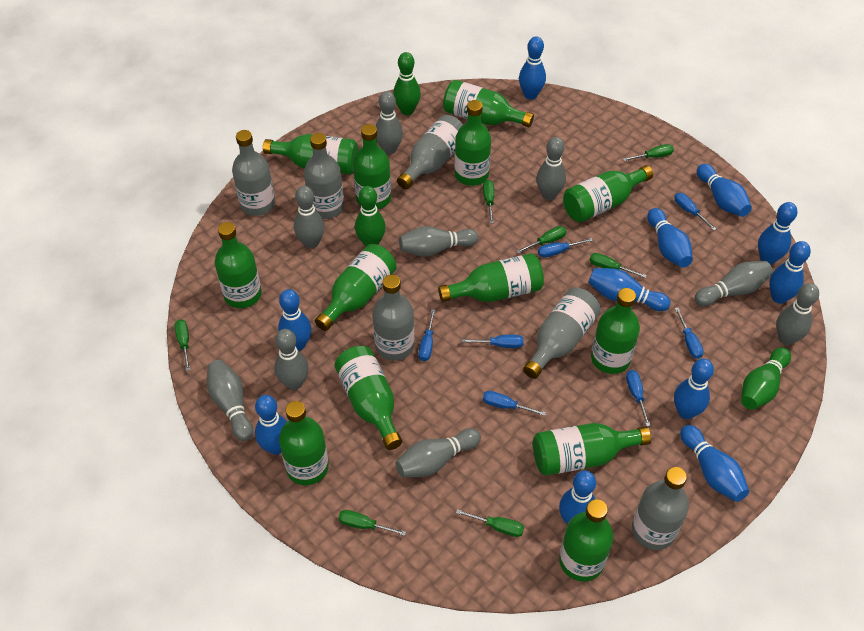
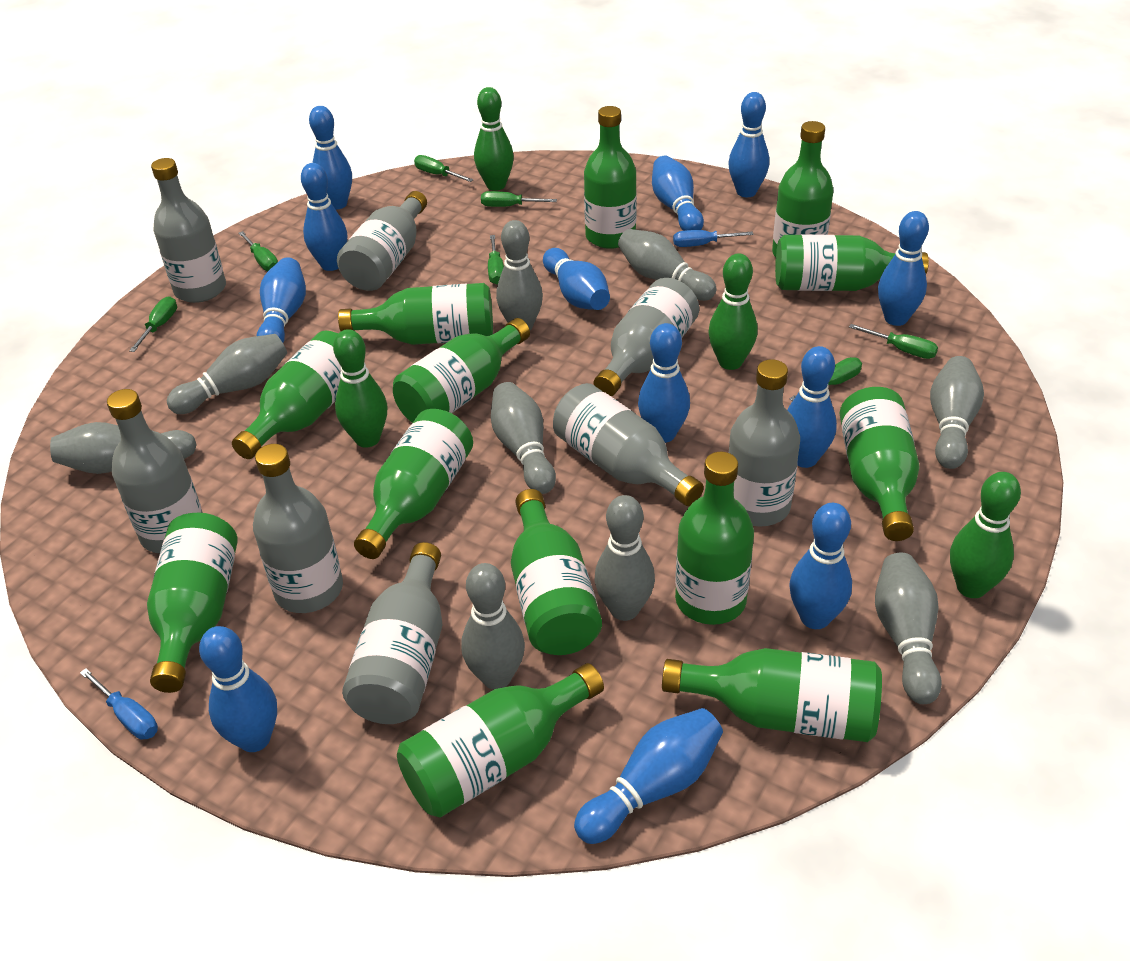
blue bowling pin: 11 -> 12
blue screwdriver: 7 -> 2
green bowling pin: 3 -> 4
grey bottle: 6 -> 8

